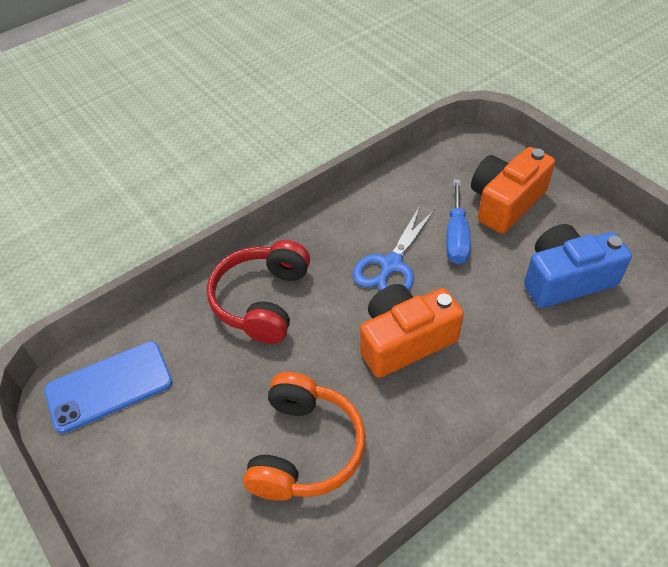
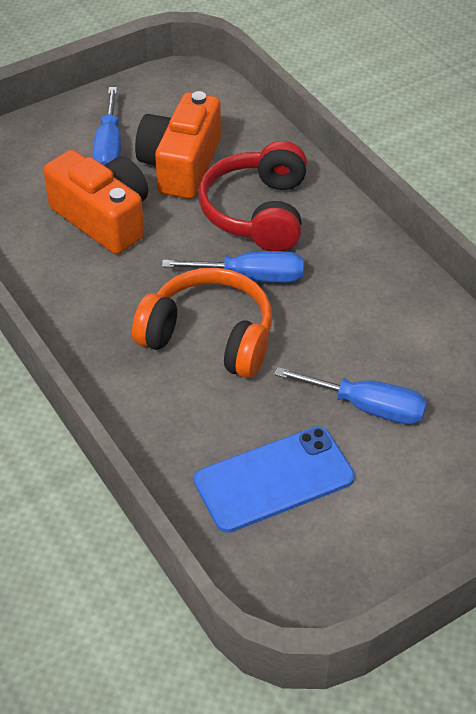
blue camera: 1 -> 0
blue scissors: 1 -> 0
blue screwdriver: 1 -> 3

